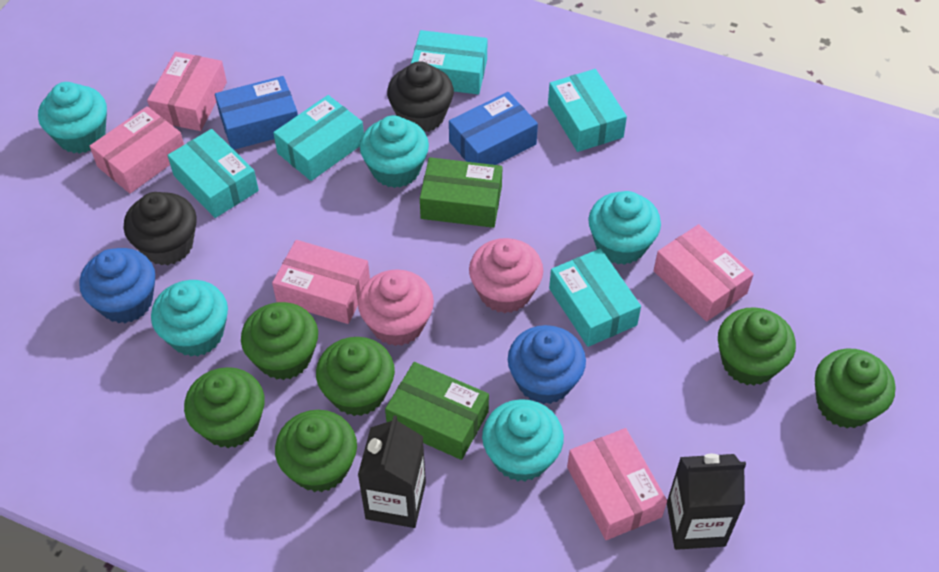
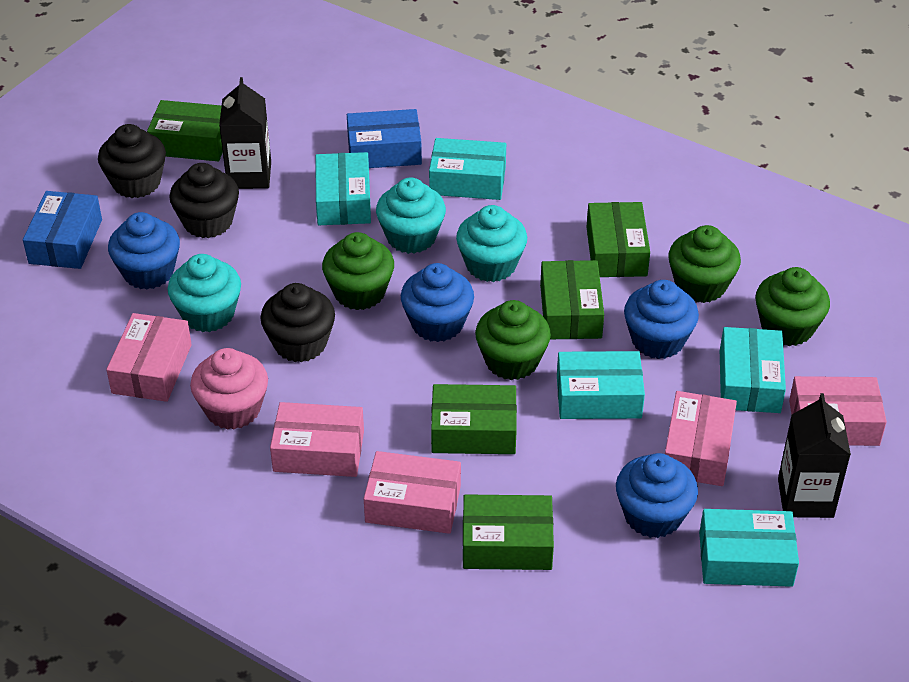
black cupcake: 2 -> 3
blue cupcake: 2 -> 4
green box: 2 -> 5
green cupcake: 6 -> 4
pink cupcake: 2 -> 1
turquoise cupcake: 5 -> 3

